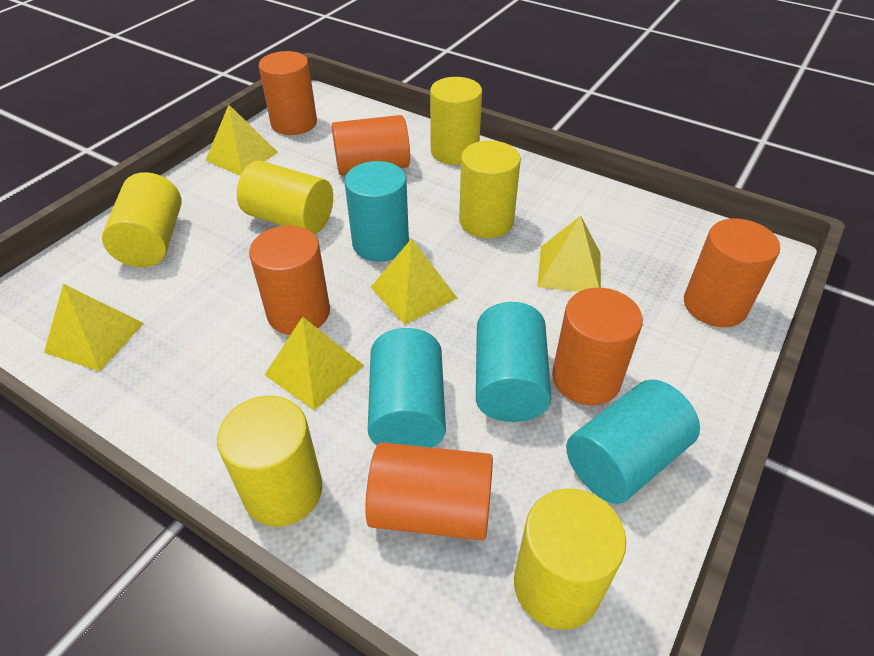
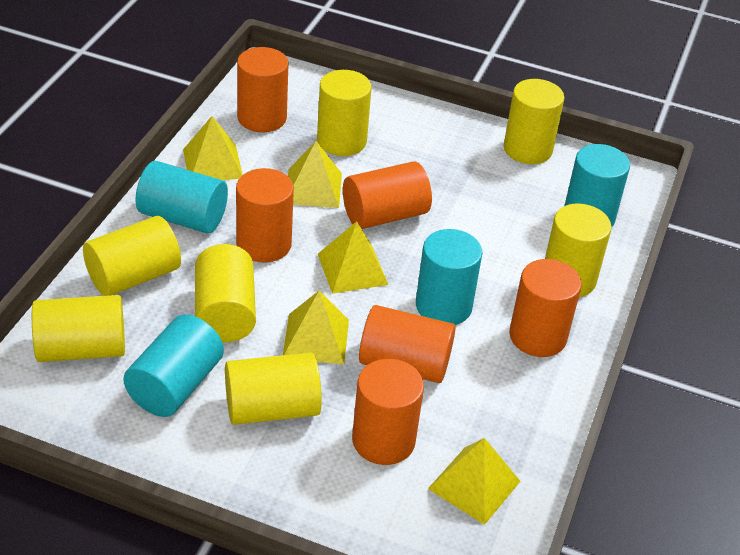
yellow cylinder: 6 -> 7

